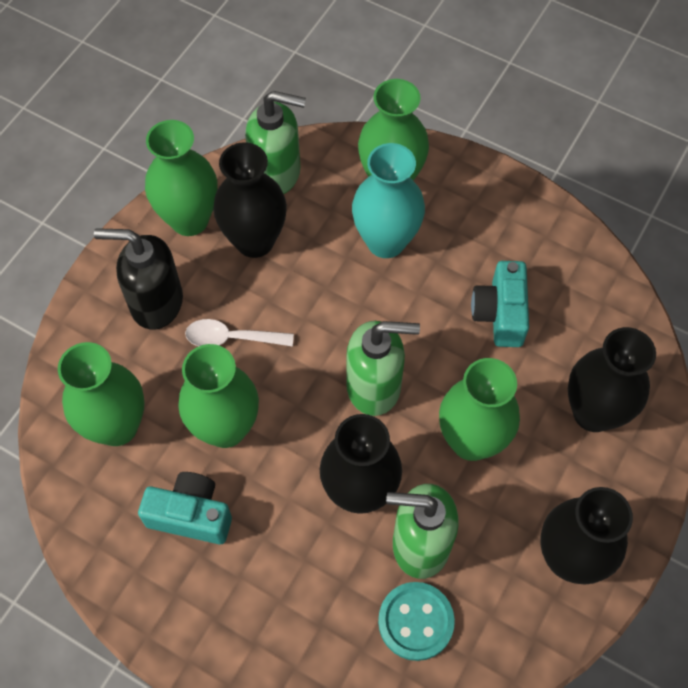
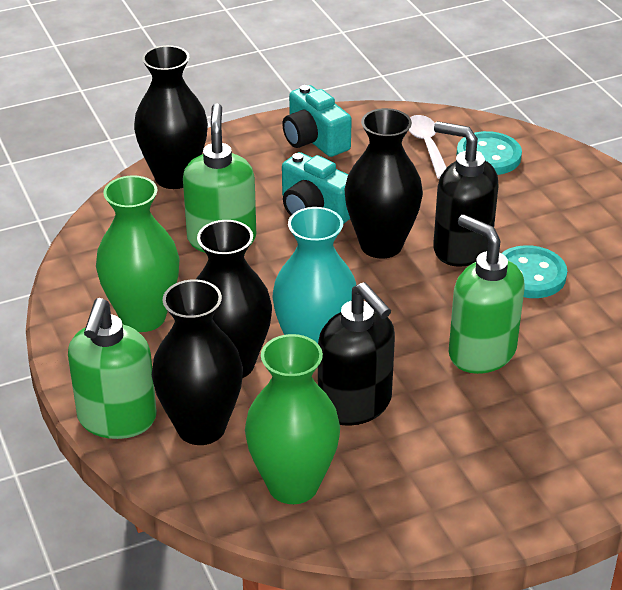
black soap dispenser: 1 -> 2
green vase: 5 -> 2
turquoise button: 1 -> 2

